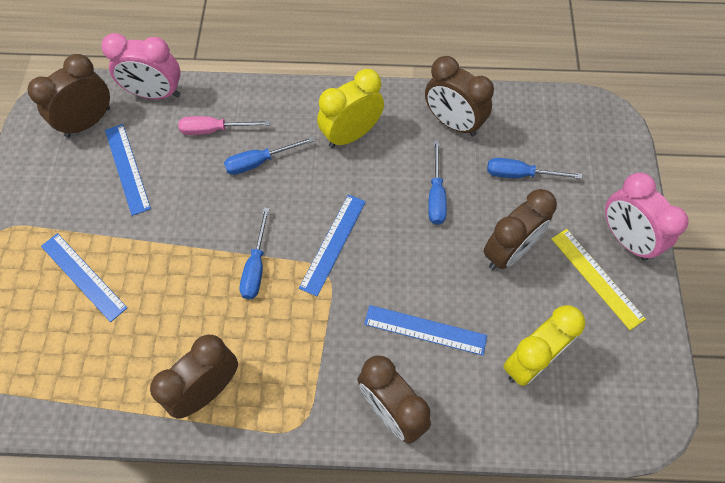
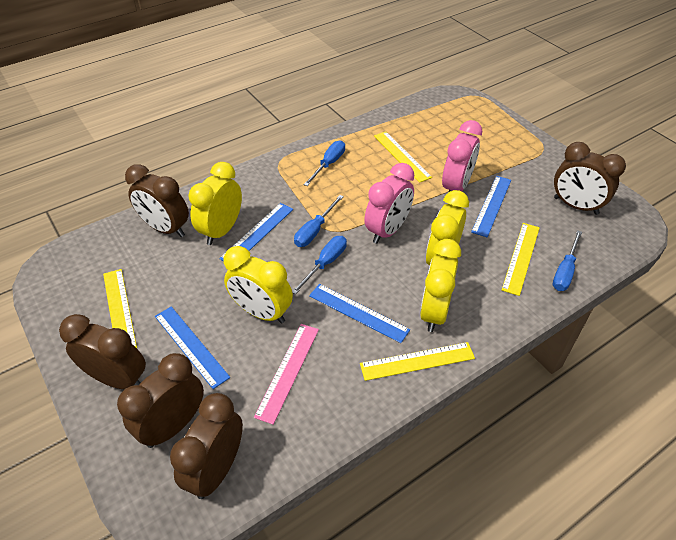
pink ruler: 0 -> 1
pink screwdriver: 1 -> 0
yellow clock: 2 -> 4
yellow ruler: 1 -> 4

